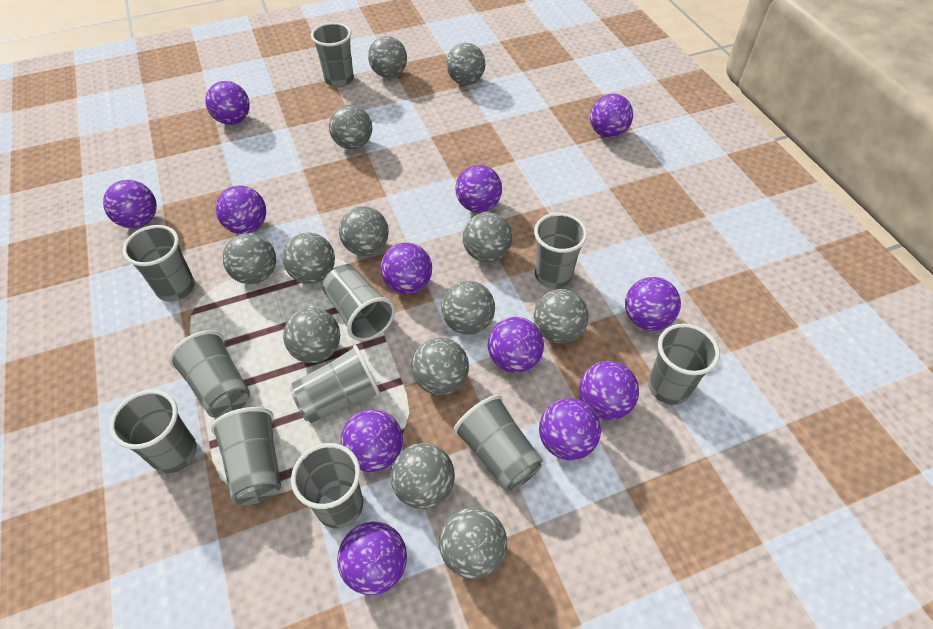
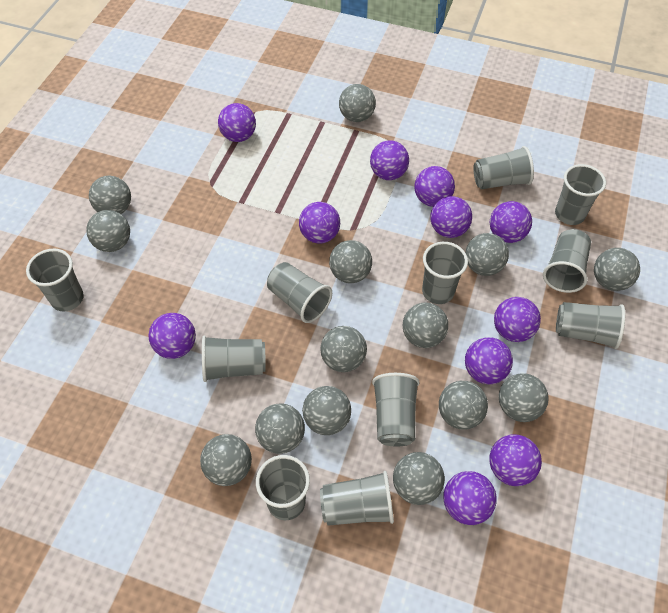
grey ball: 13 -> 14
purple ball: 12 -> 11

